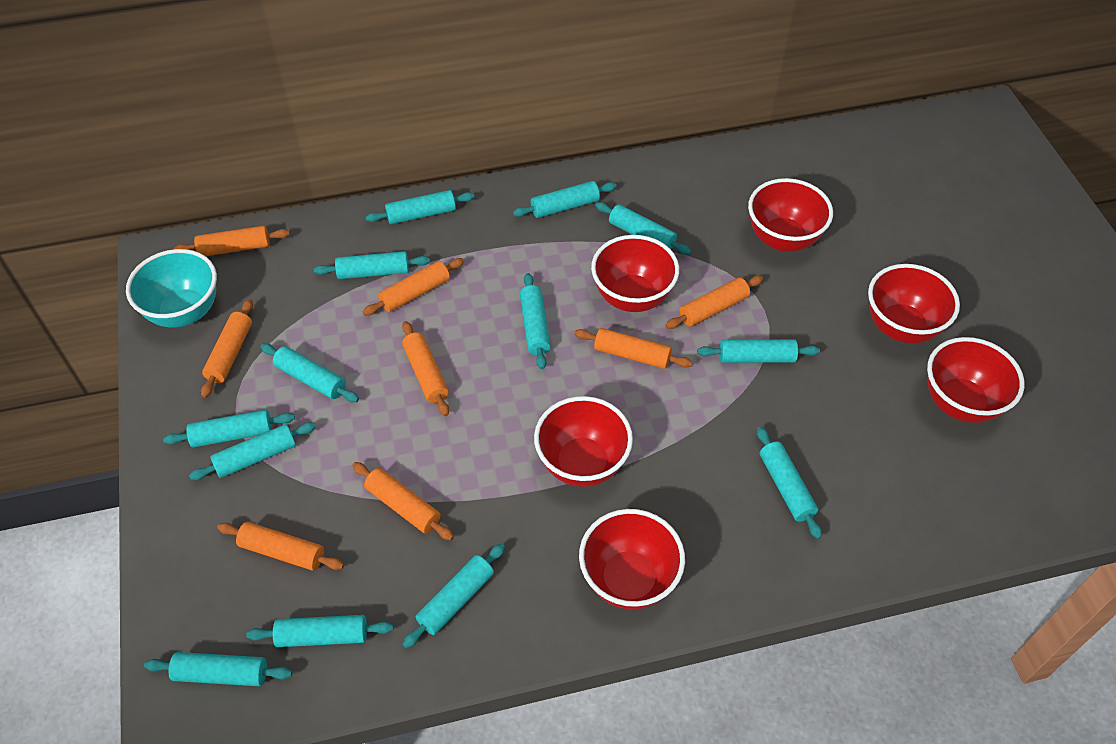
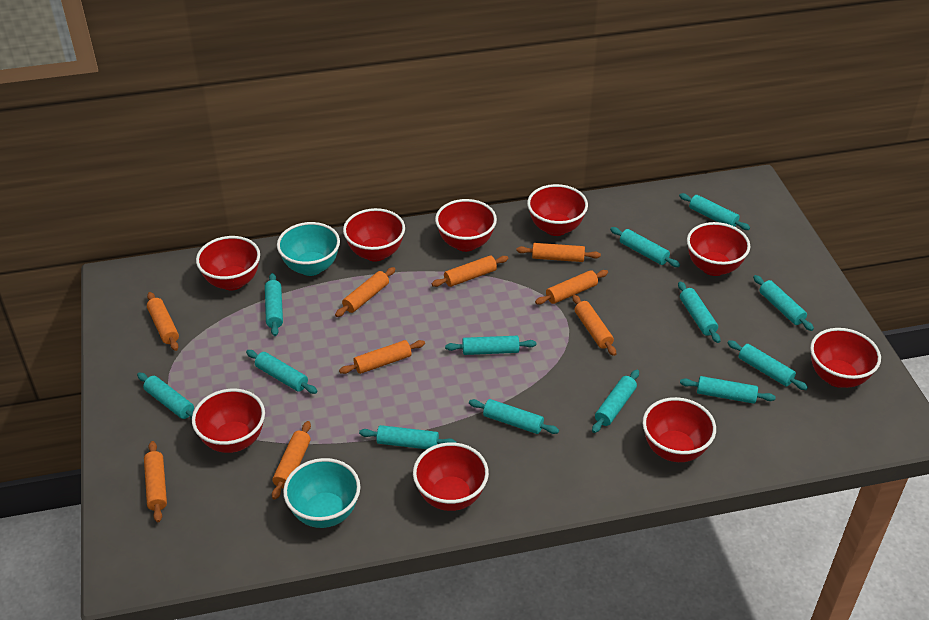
orange rolling pin: 8 -> 9
red bowl: 6 -> 9
turquoise bowl: 1 -> 2

